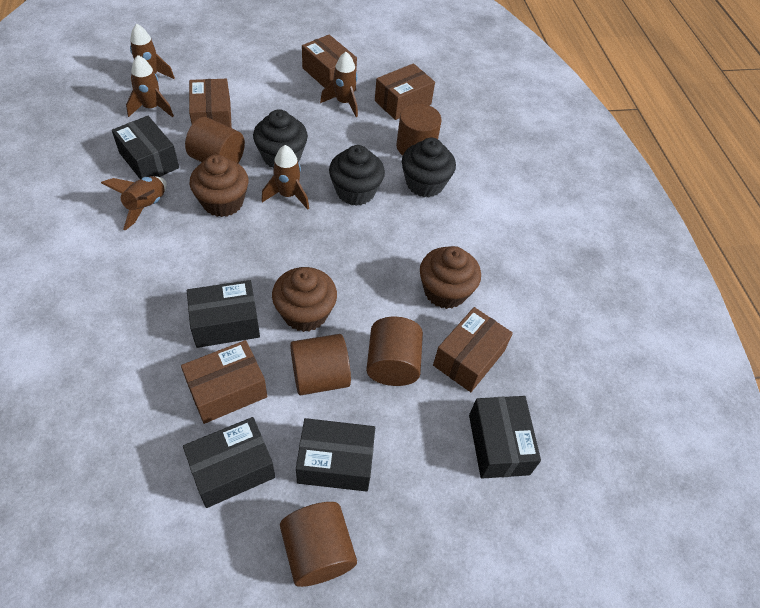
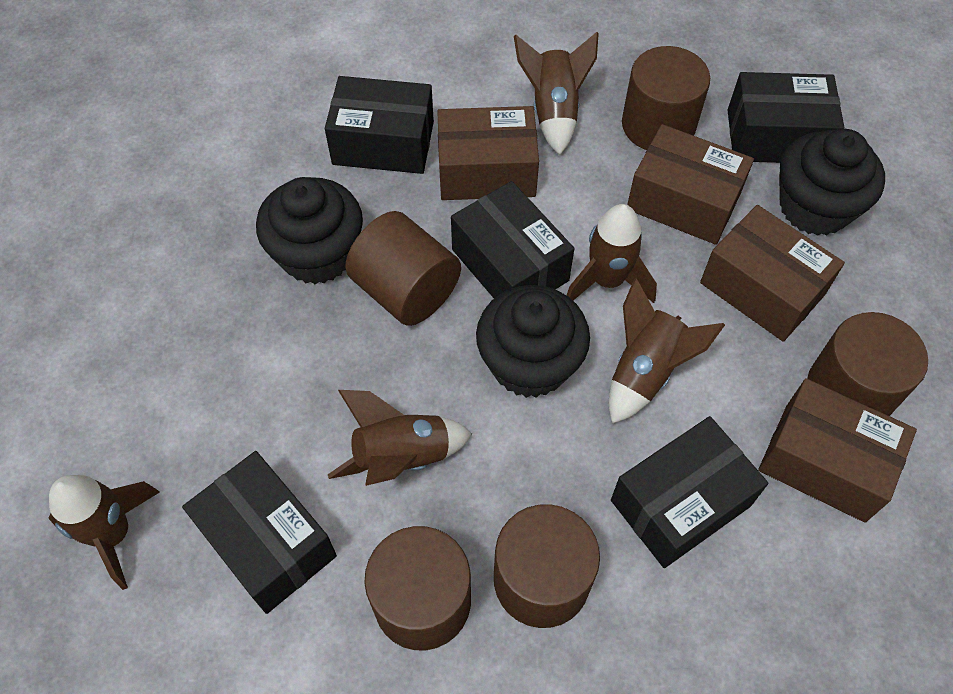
brown box: 5 -> 4
brown cupcake: 3 -> 0

